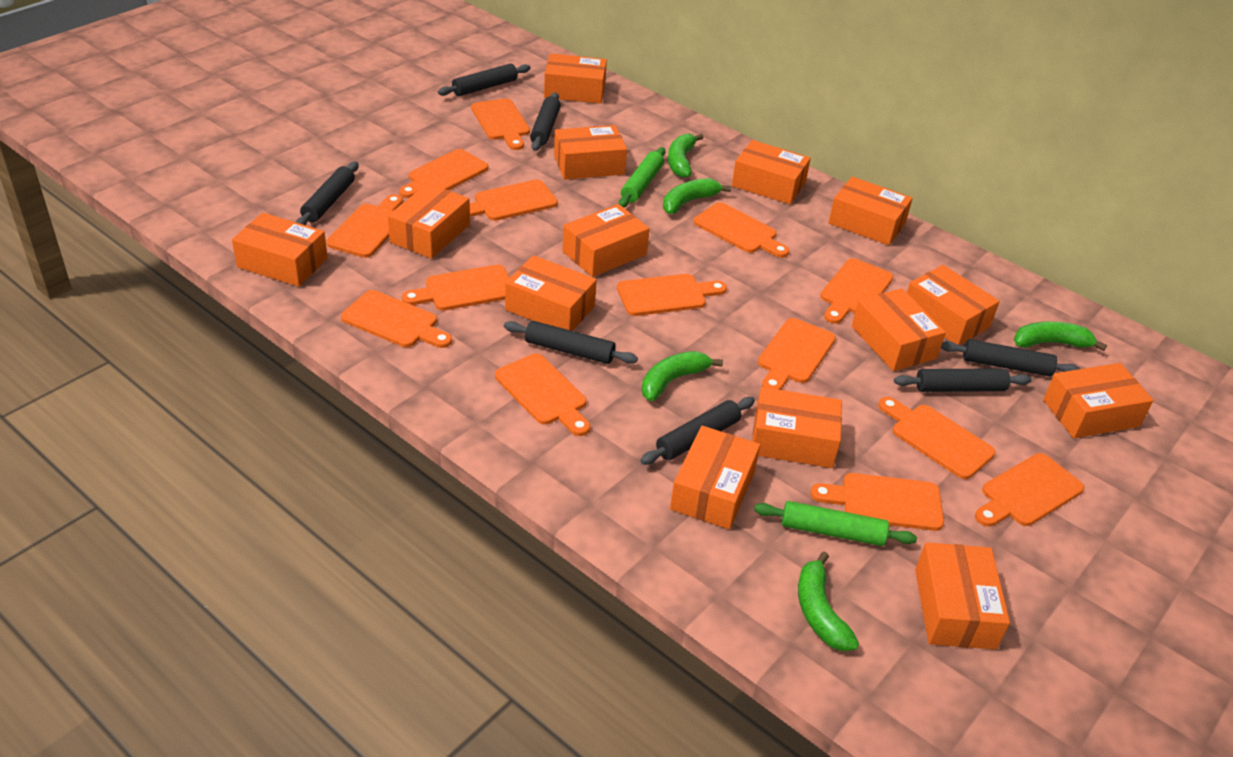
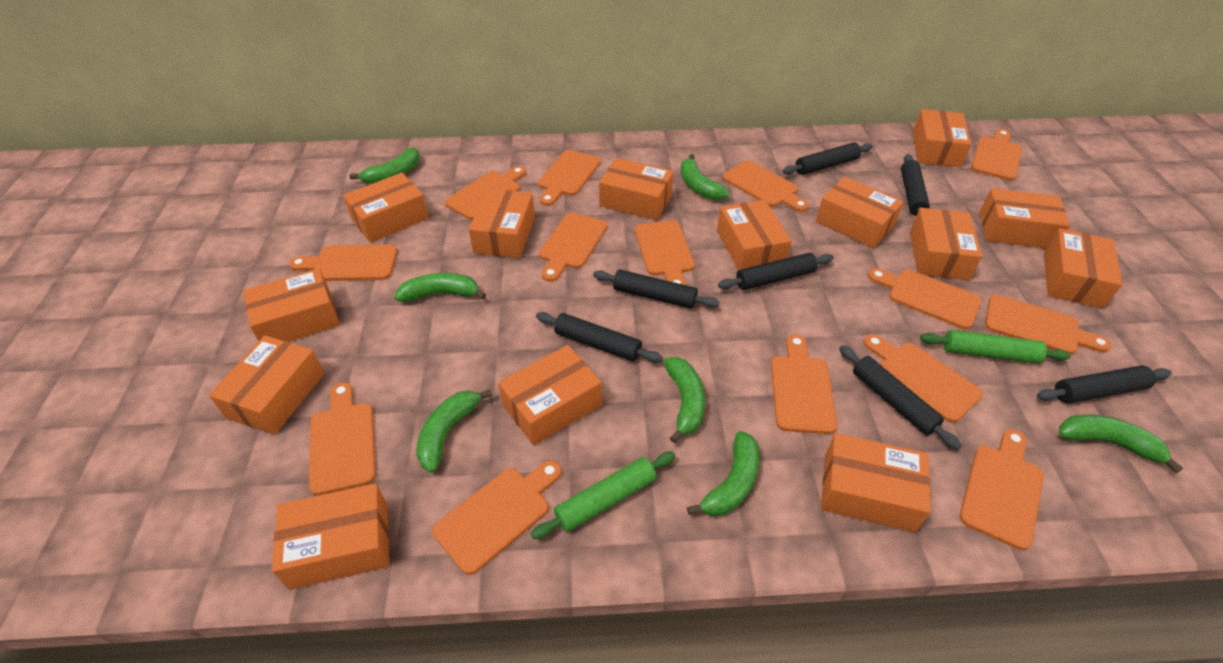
green banana: 5 -> 7

